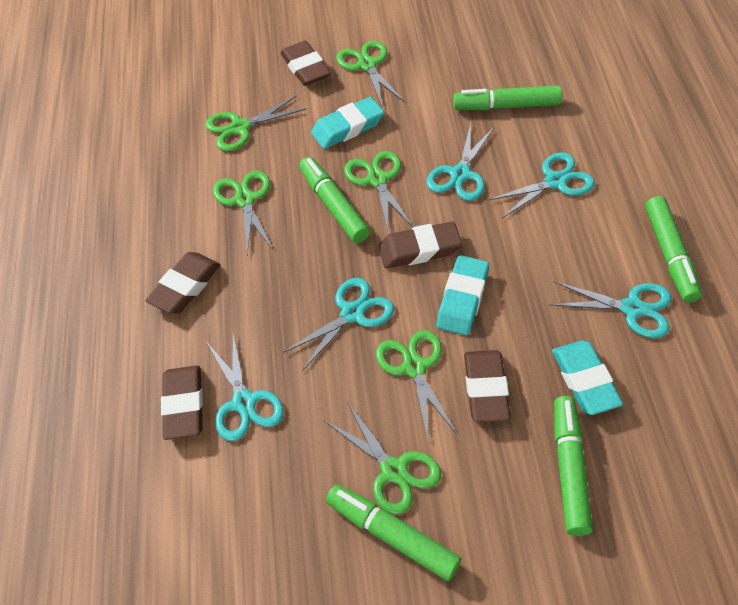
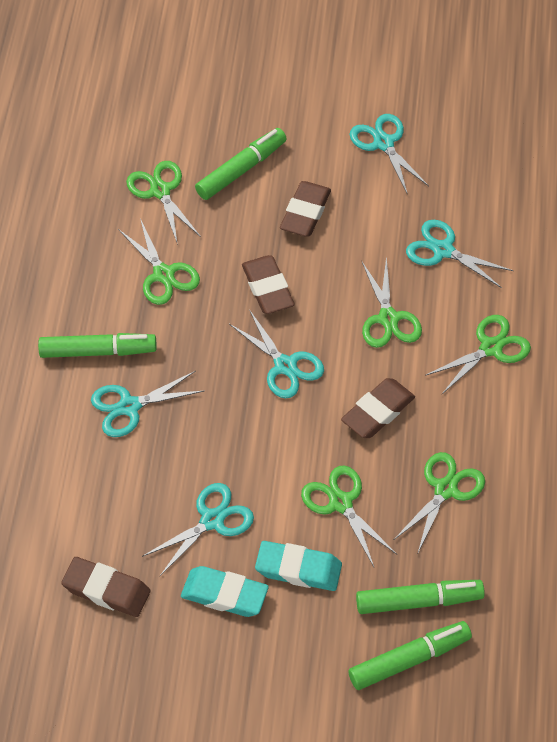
brown eraser: 5 -> 4
green marker: 5 -> 4
turquoise eraser: 3 -> 2

